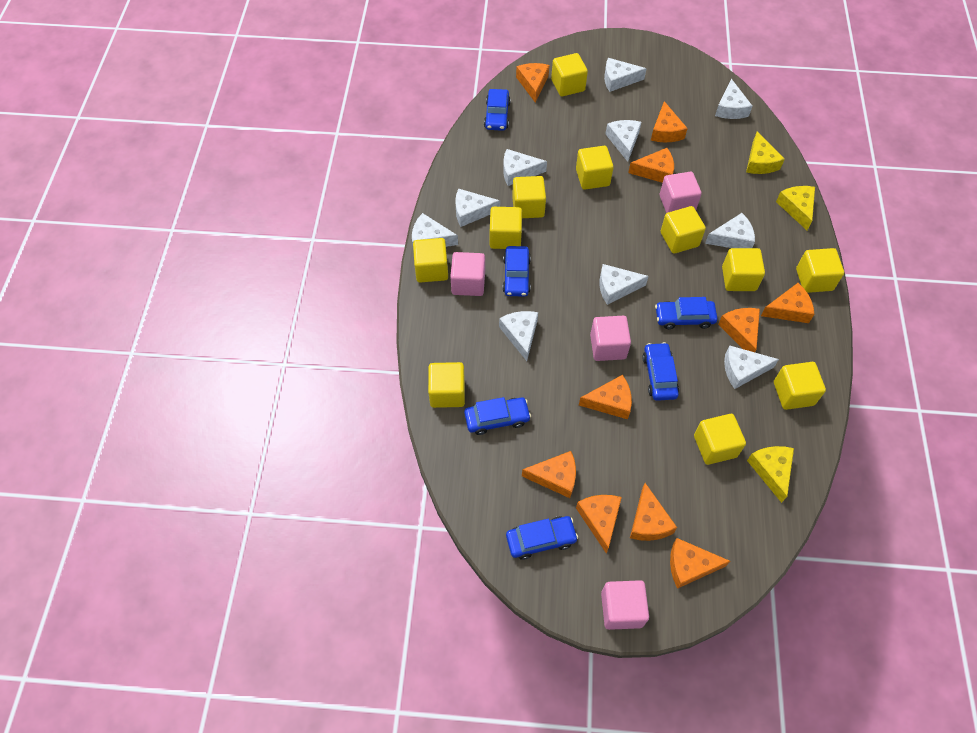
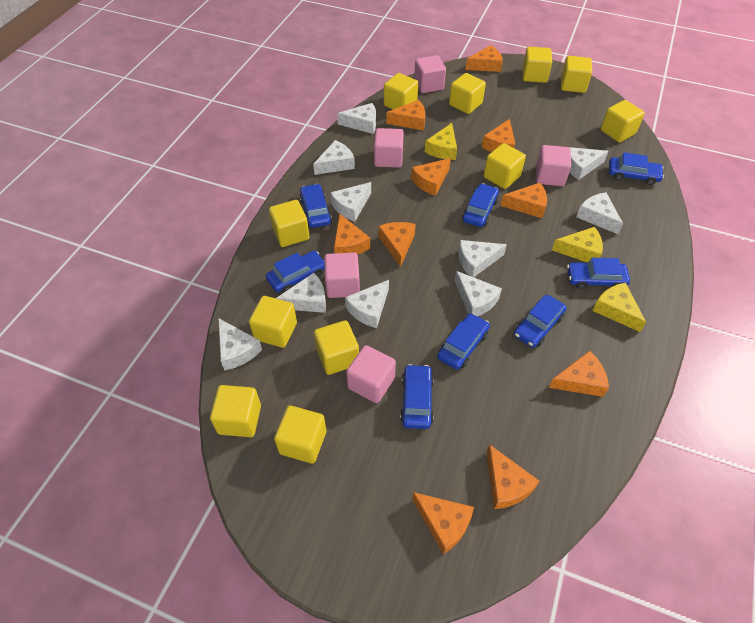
blue car: 6 -> 8
pink cube: 4 -> 5

